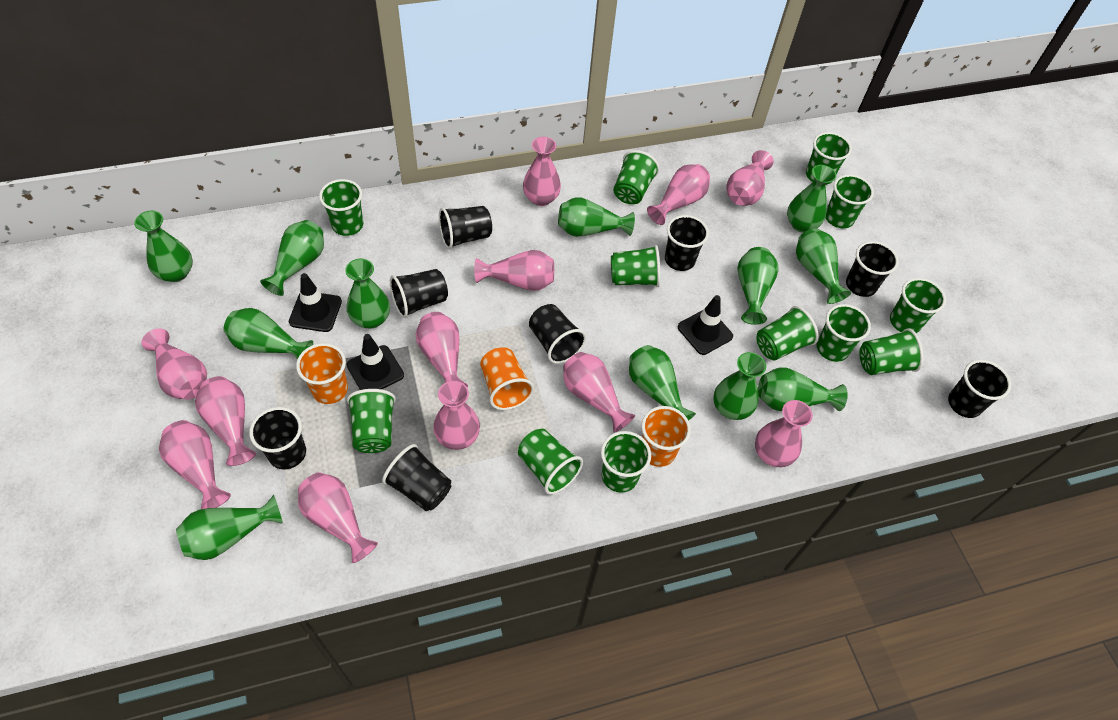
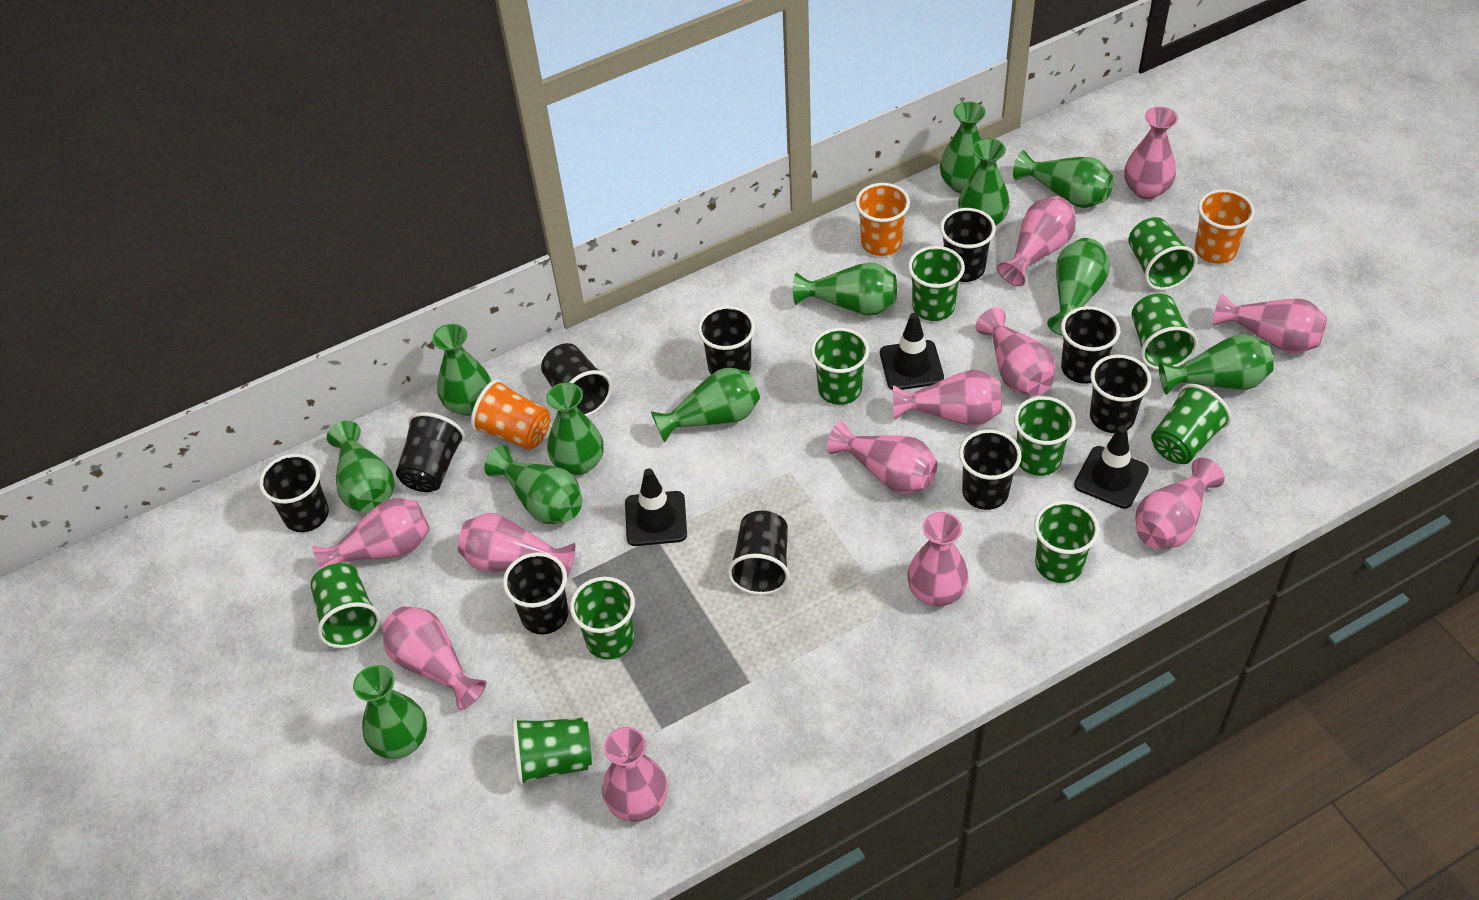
black cup: 8 -> 10
green cup: 12 -> 10

